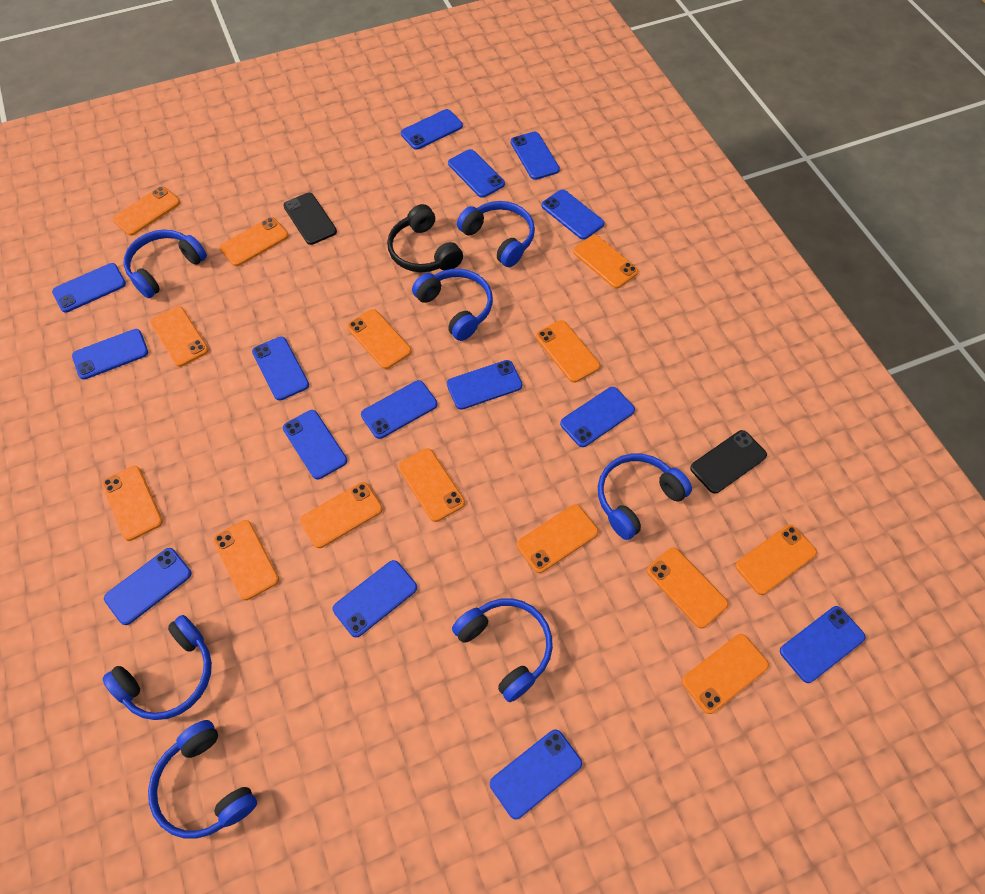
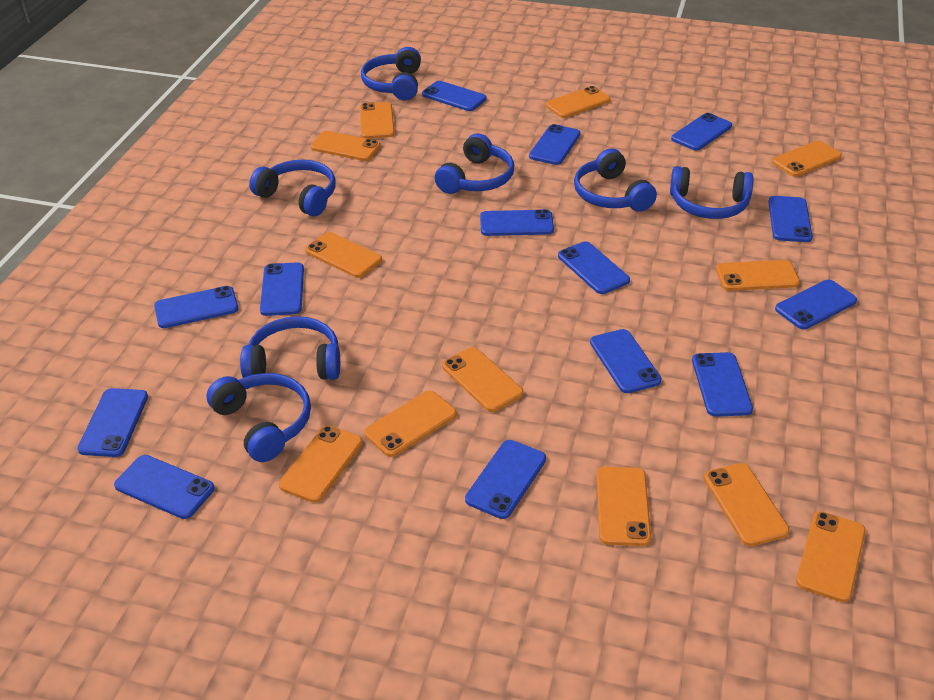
black headphones: 1 -> 0
black phone: 2 -> 0
blue phone: 15 -> 14
orange phone: 14 -> 12

